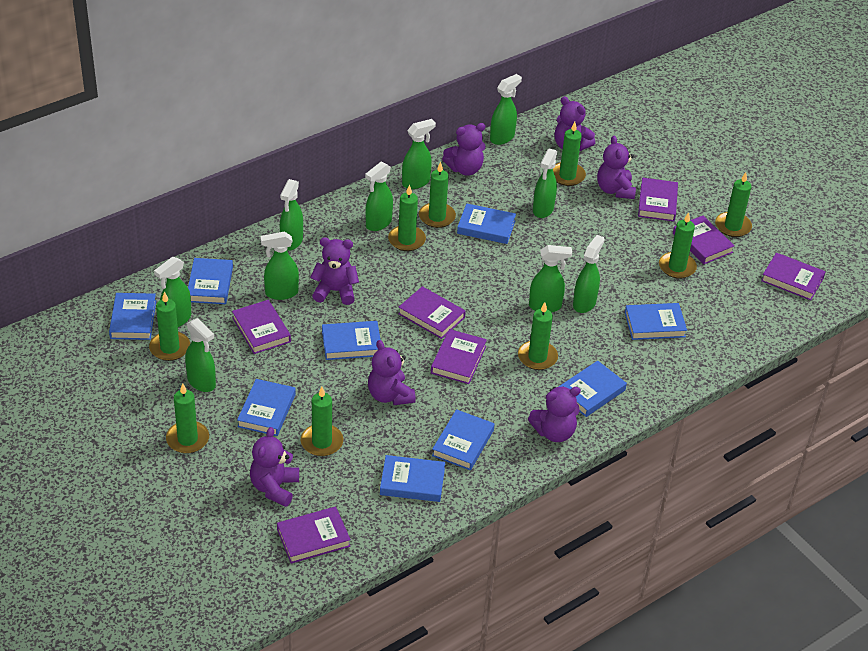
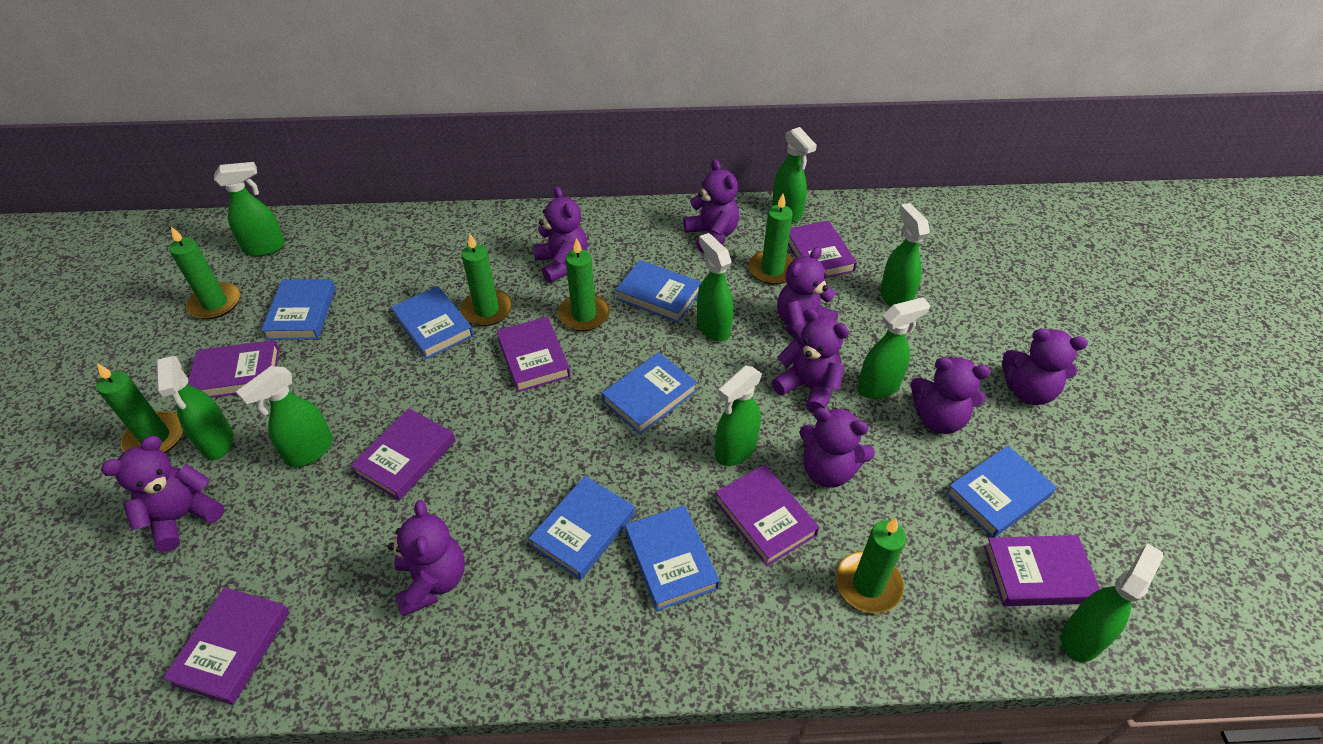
blue book: 9 -> 7
green candle: 9 -> 6
green spray bottle: 10 -> 9
purple teddy bear: 7 -> 9

